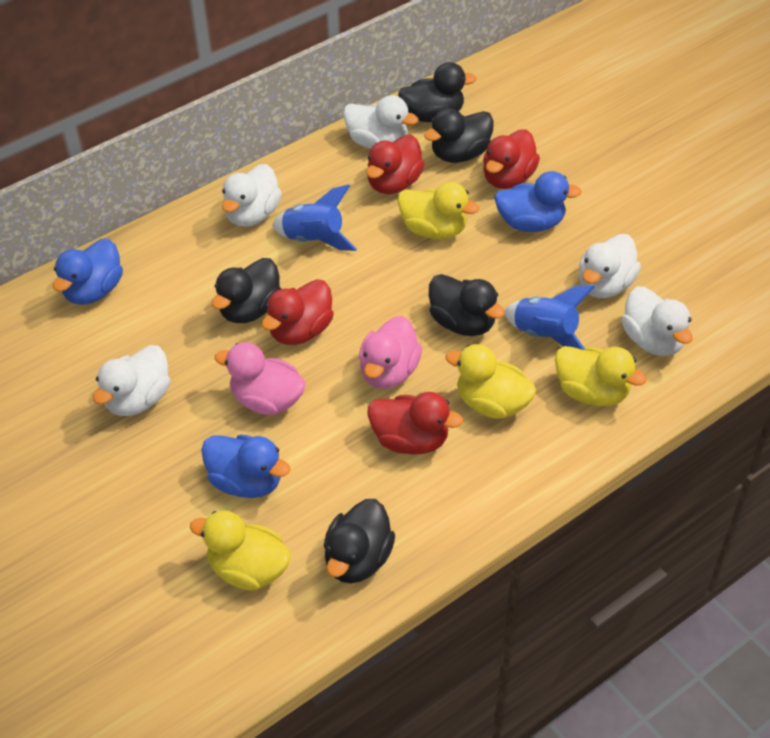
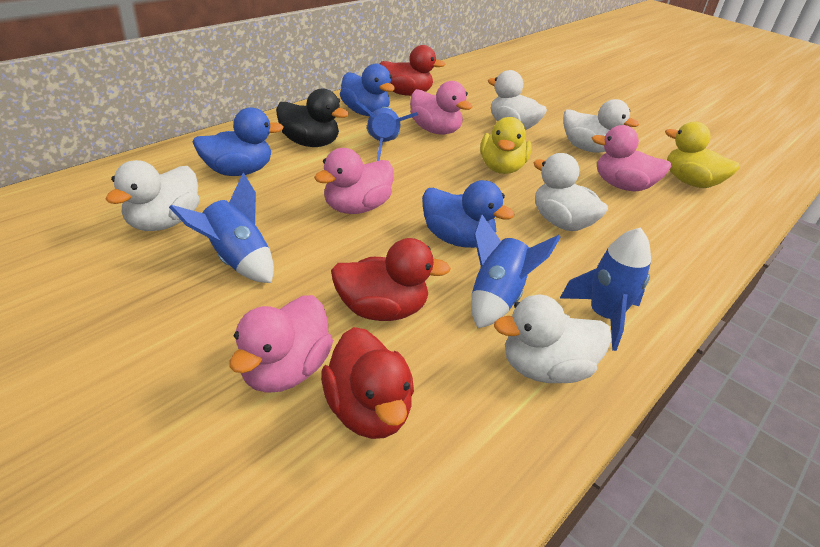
black duck: 5 -> 1
blue rocket: 2 -> 4
pink duck: 2 -> 4
red duck: 4 -> 3
yellow duck: 4 -> 2

